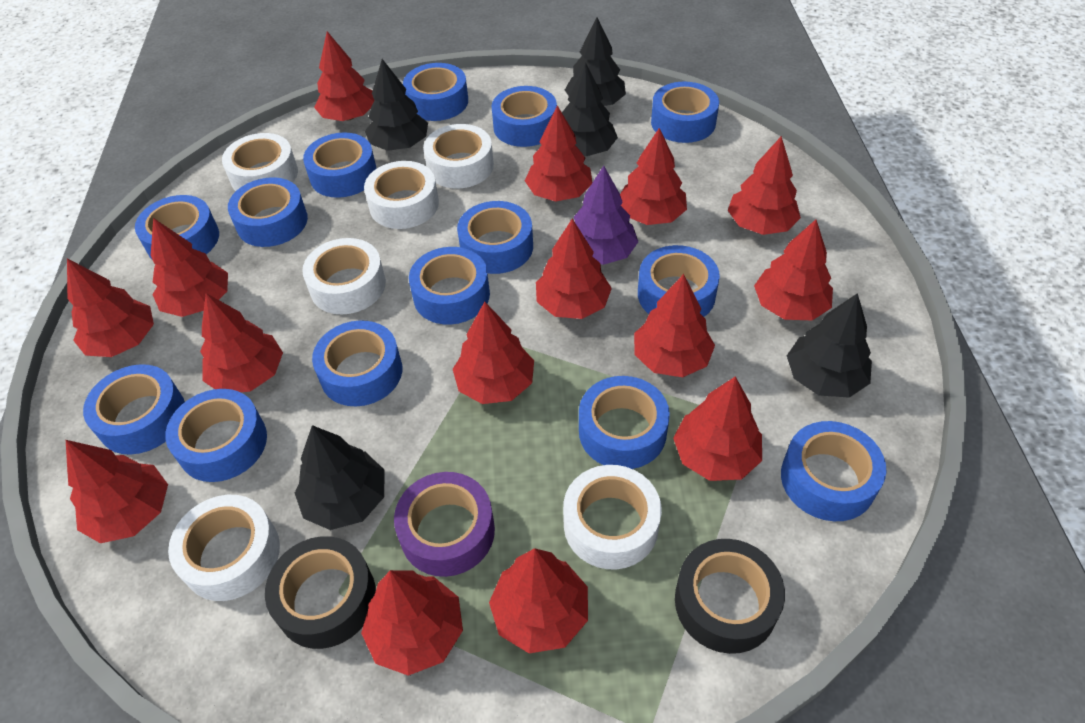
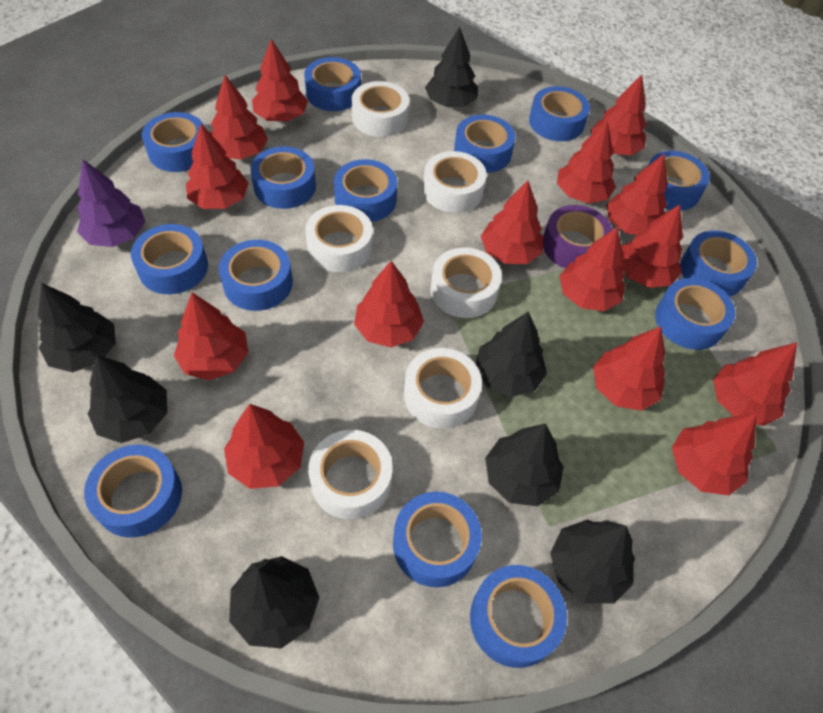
black tape: 2 -> 0
black tree: 5 -> 7

